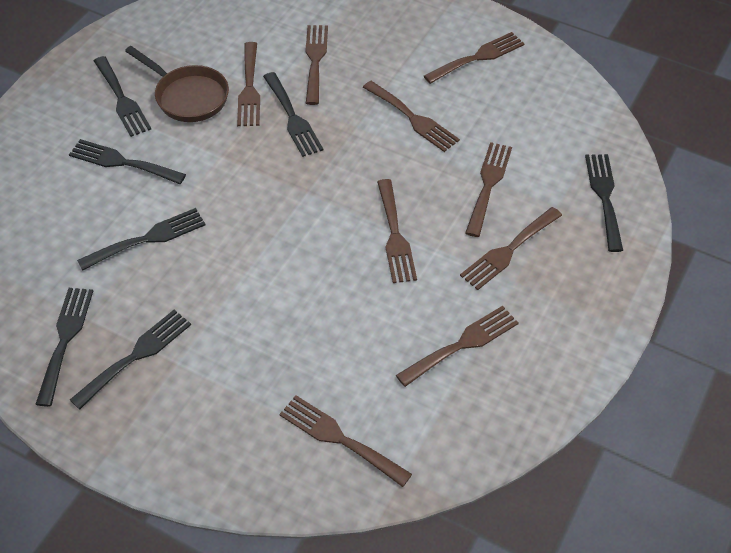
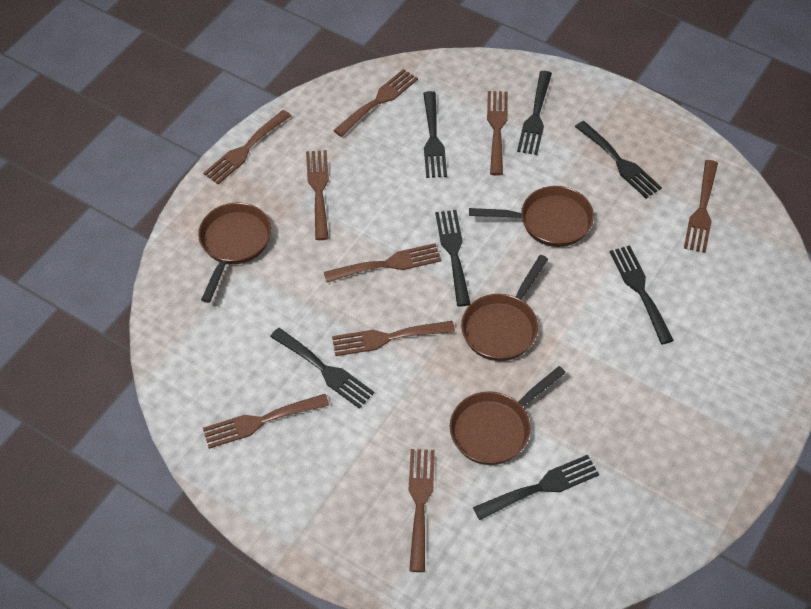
brown pan: 1 -> 4

